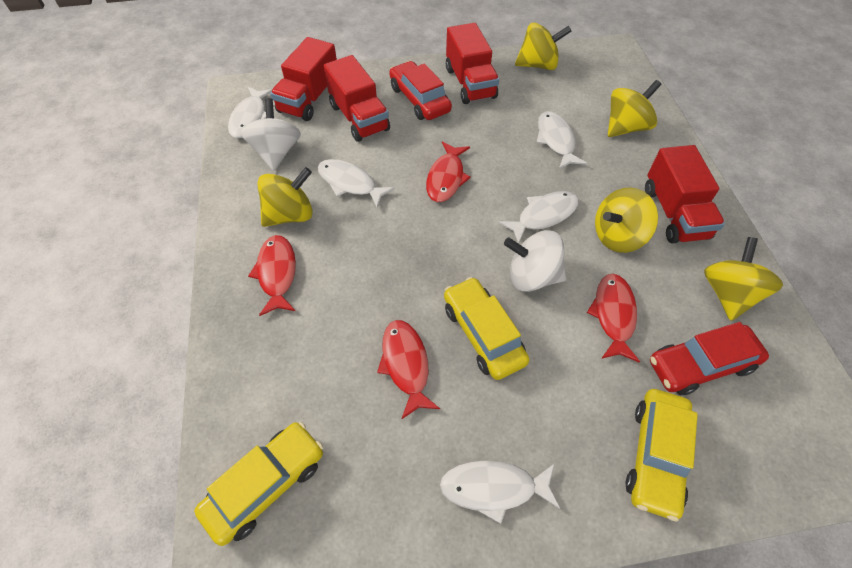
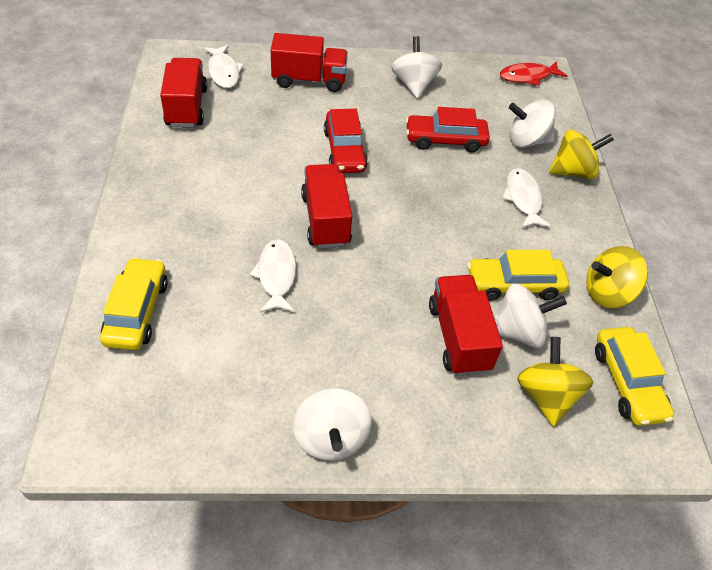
red fish: 4 -> 1
white fish: 5 -> 3
white spinning top: 2 -> 4
yellow spinning top: 5 -> 3

